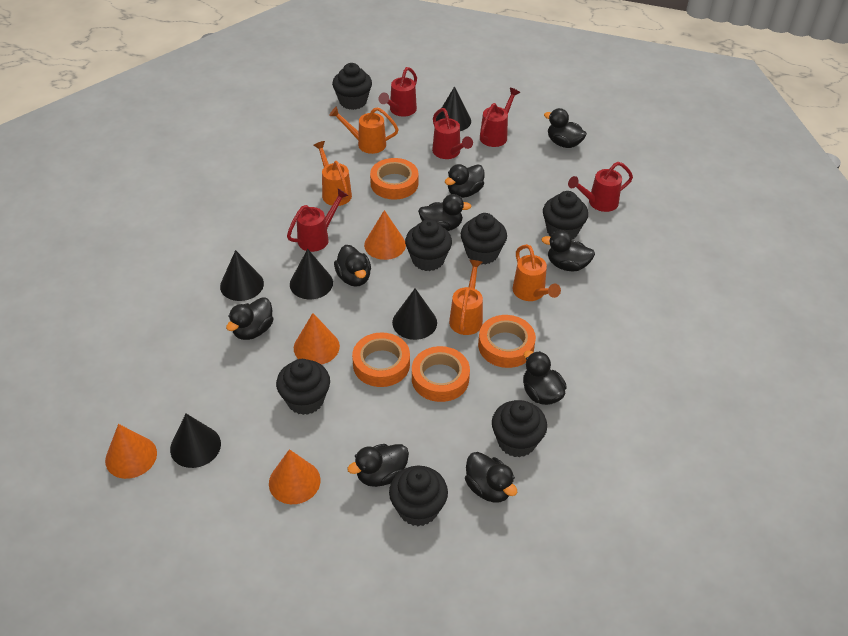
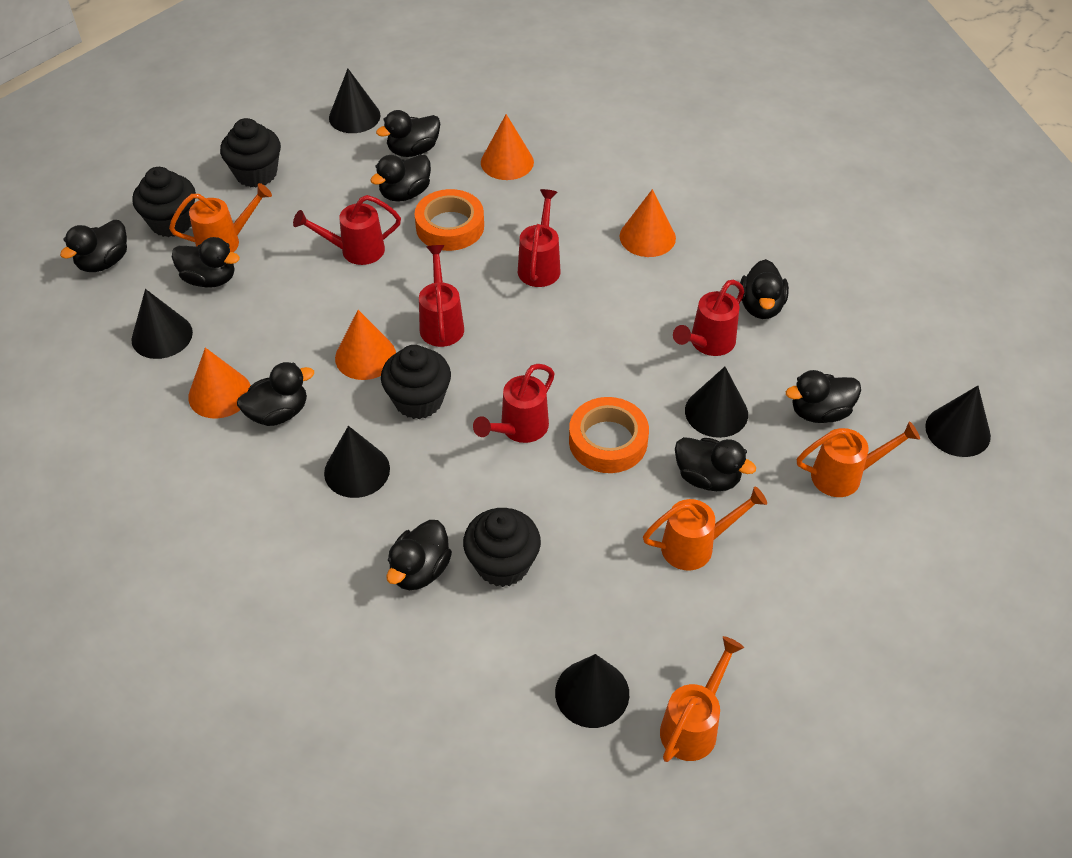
black cone: 5 -> 6
black cupcake: 7 -> 4
orange tape: 4 -> 2

